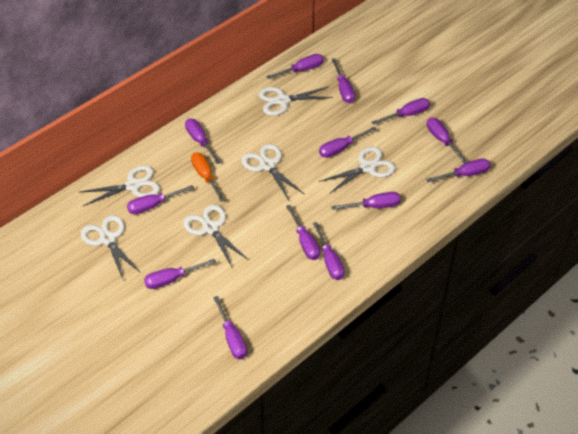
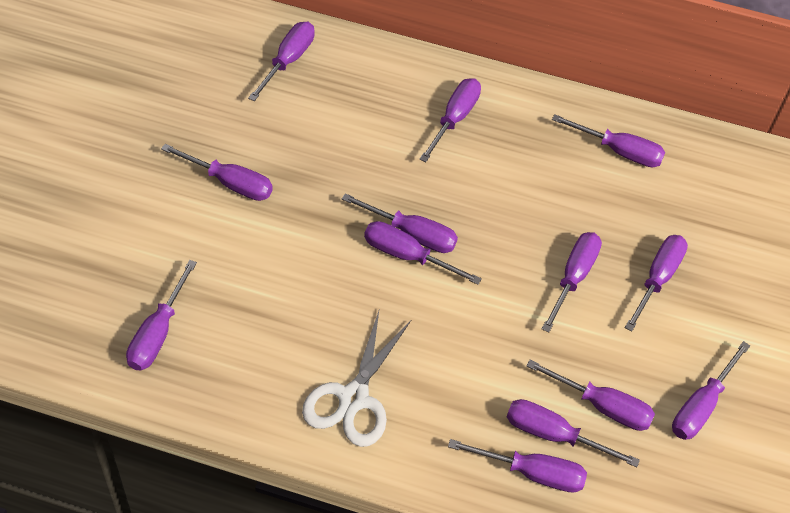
orange screwdriver: 1 -> 0
white scissors: 6 -> 1

